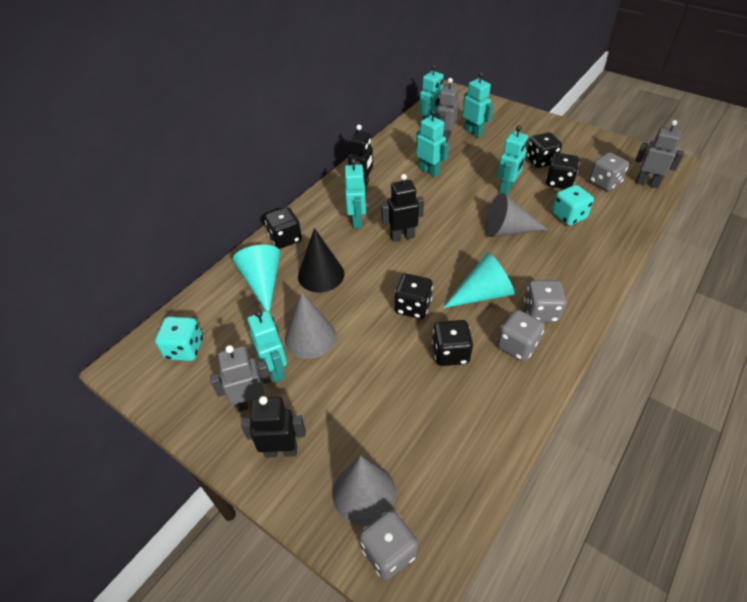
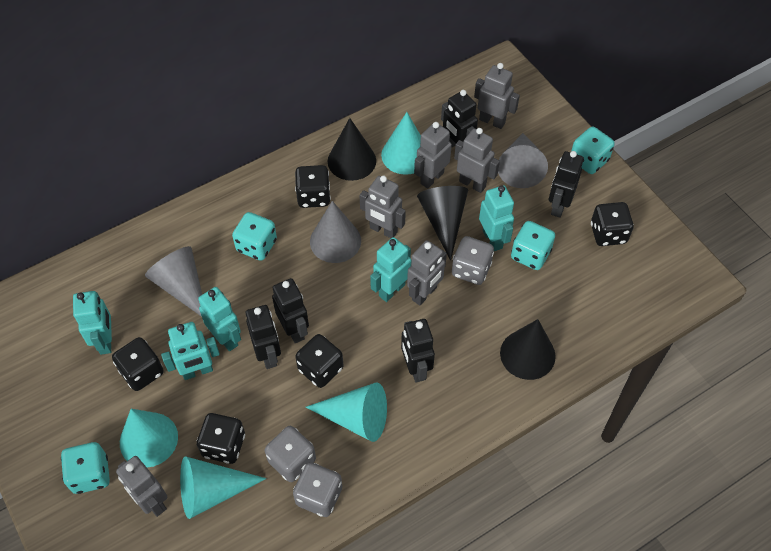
black cone: 1 -> 3
black robot: 3 -> 5
grey dice: 4 -> 3
grey robot: 3 -> 6
turquoise cone: 2 -> 4
turquoise dice: 2 -> 4
turquoise robot: 6 -> 5

